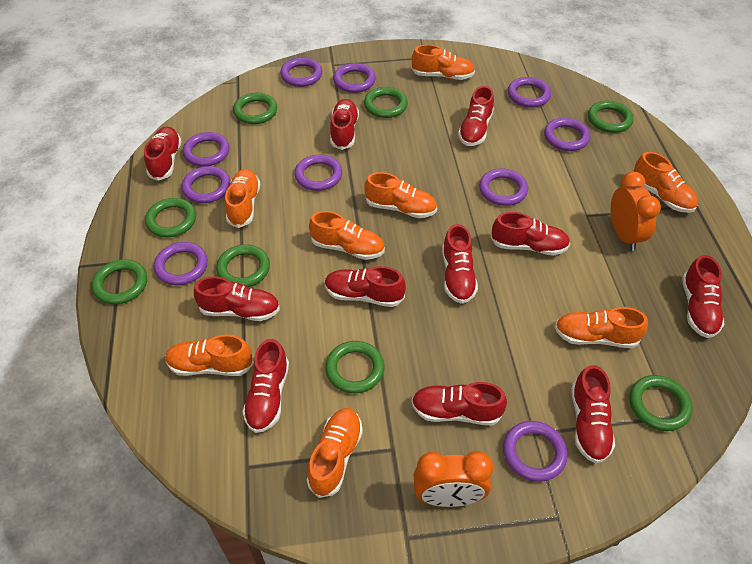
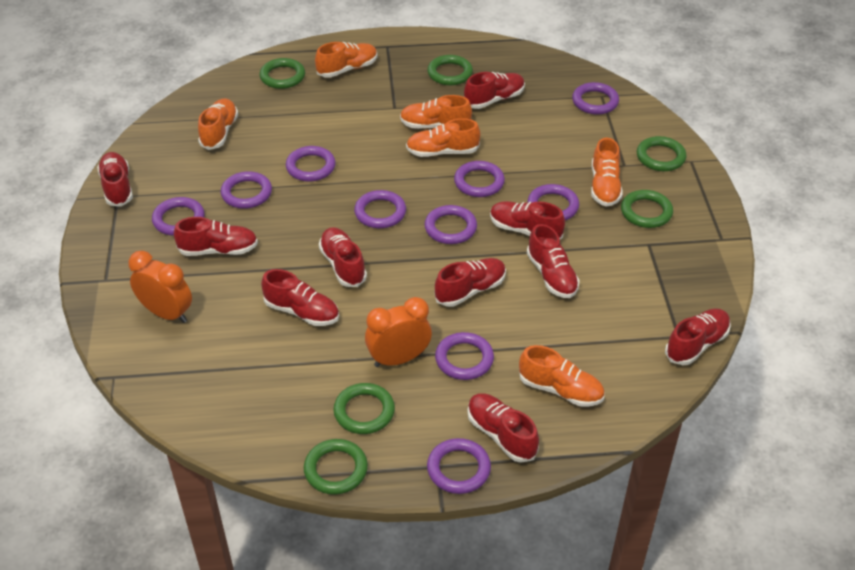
green ring: 8 -> 6
orange shoe: 8 -> 6
red shoe: 11 -> 10

